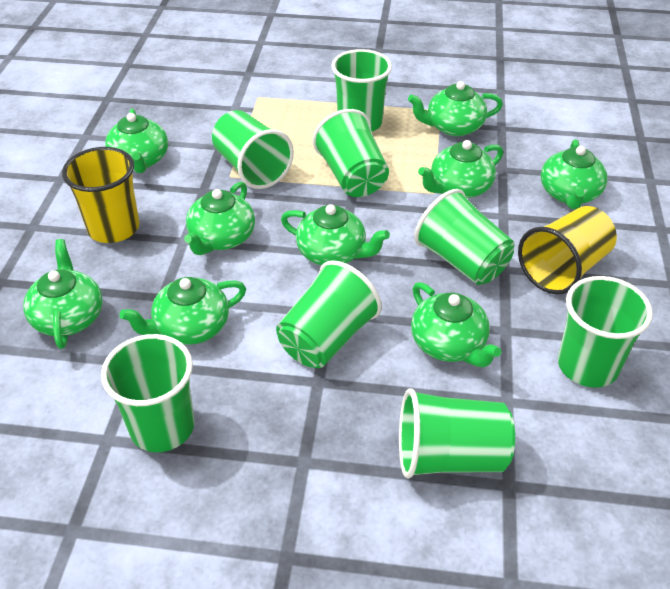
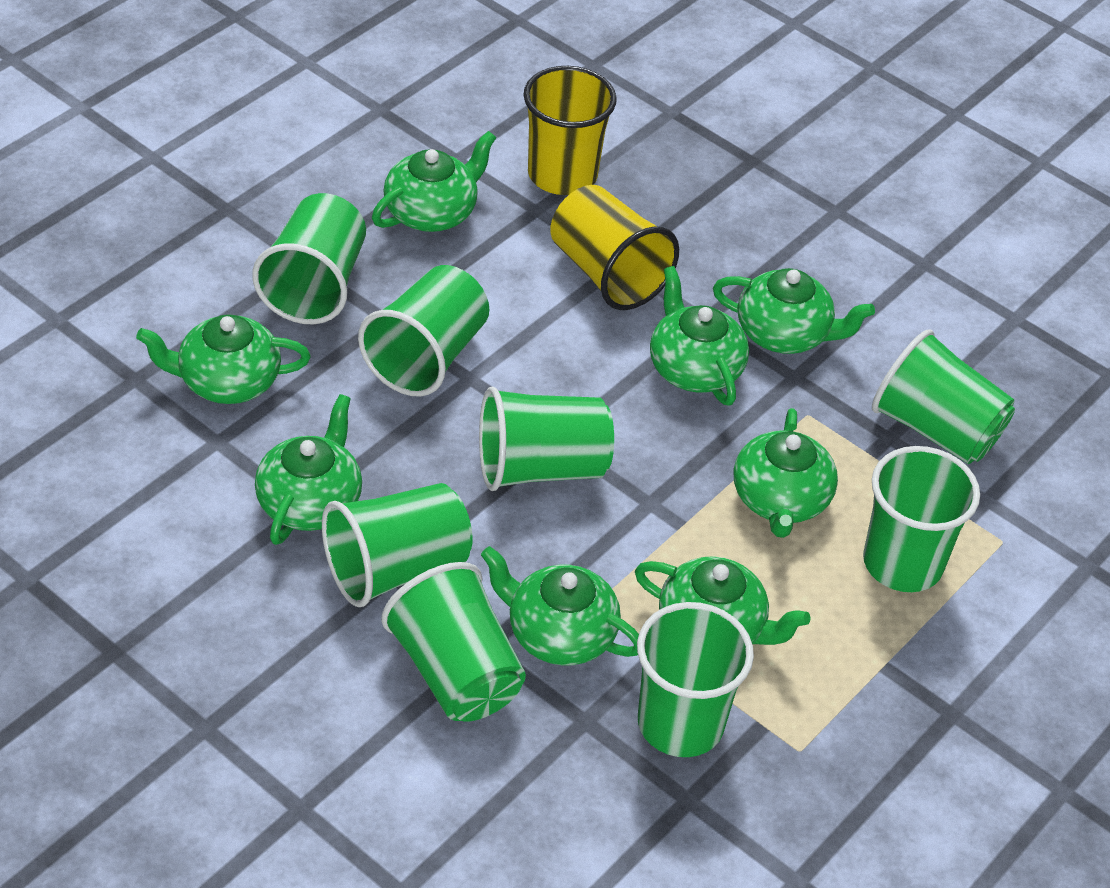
green teapot: 9 -> 8

